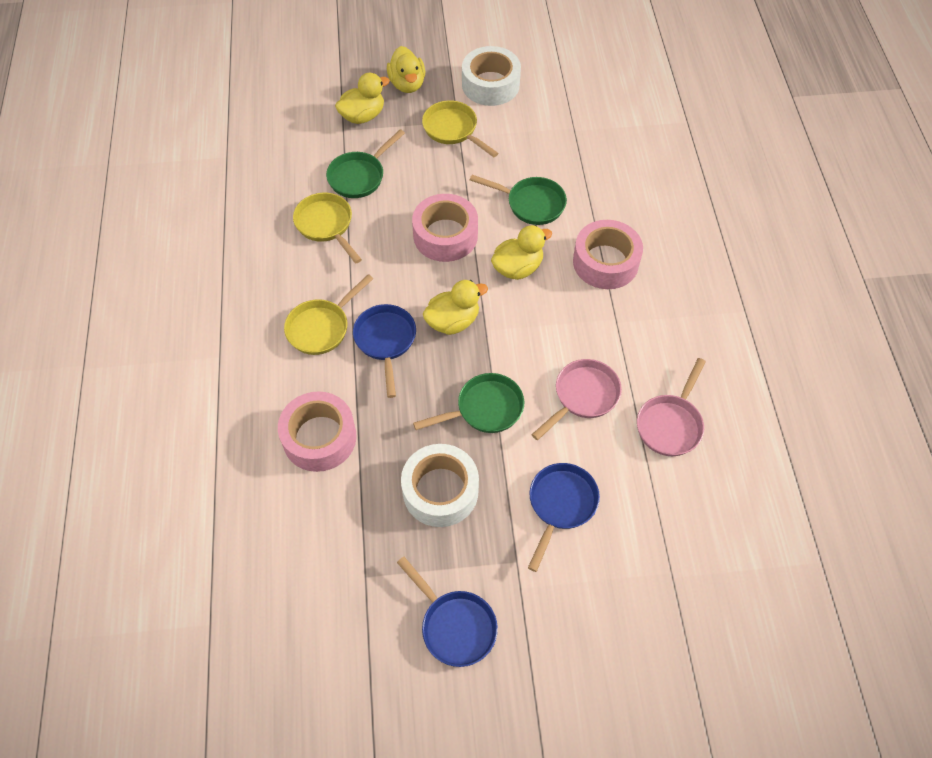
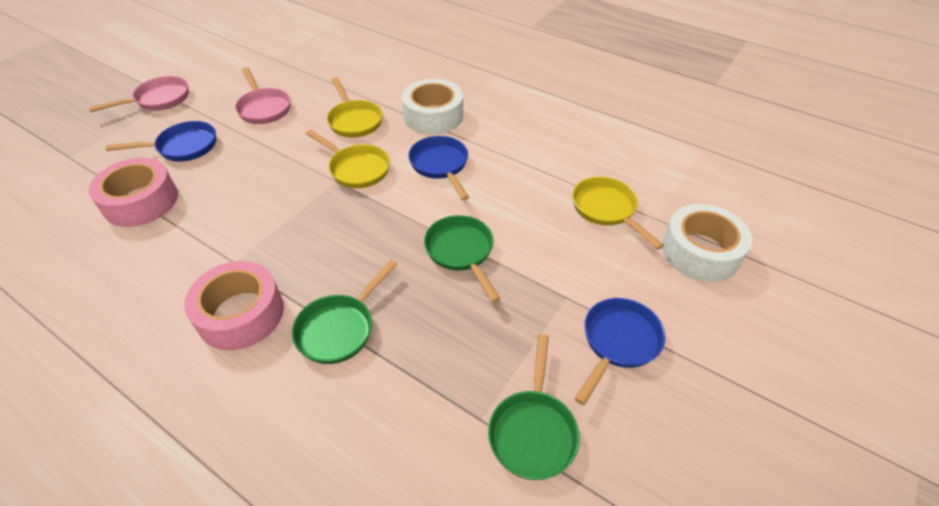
pink tape: 3 -> 2
yellow duck: 4 -> 0

